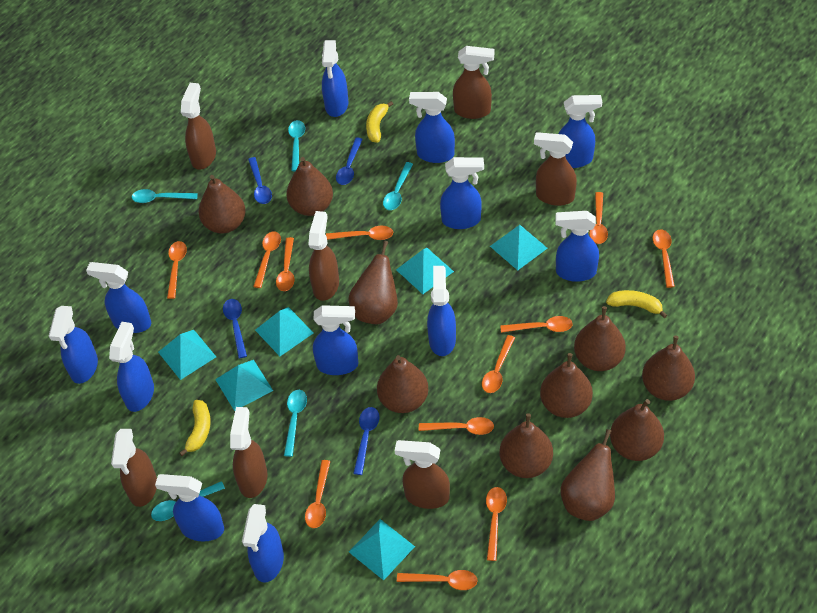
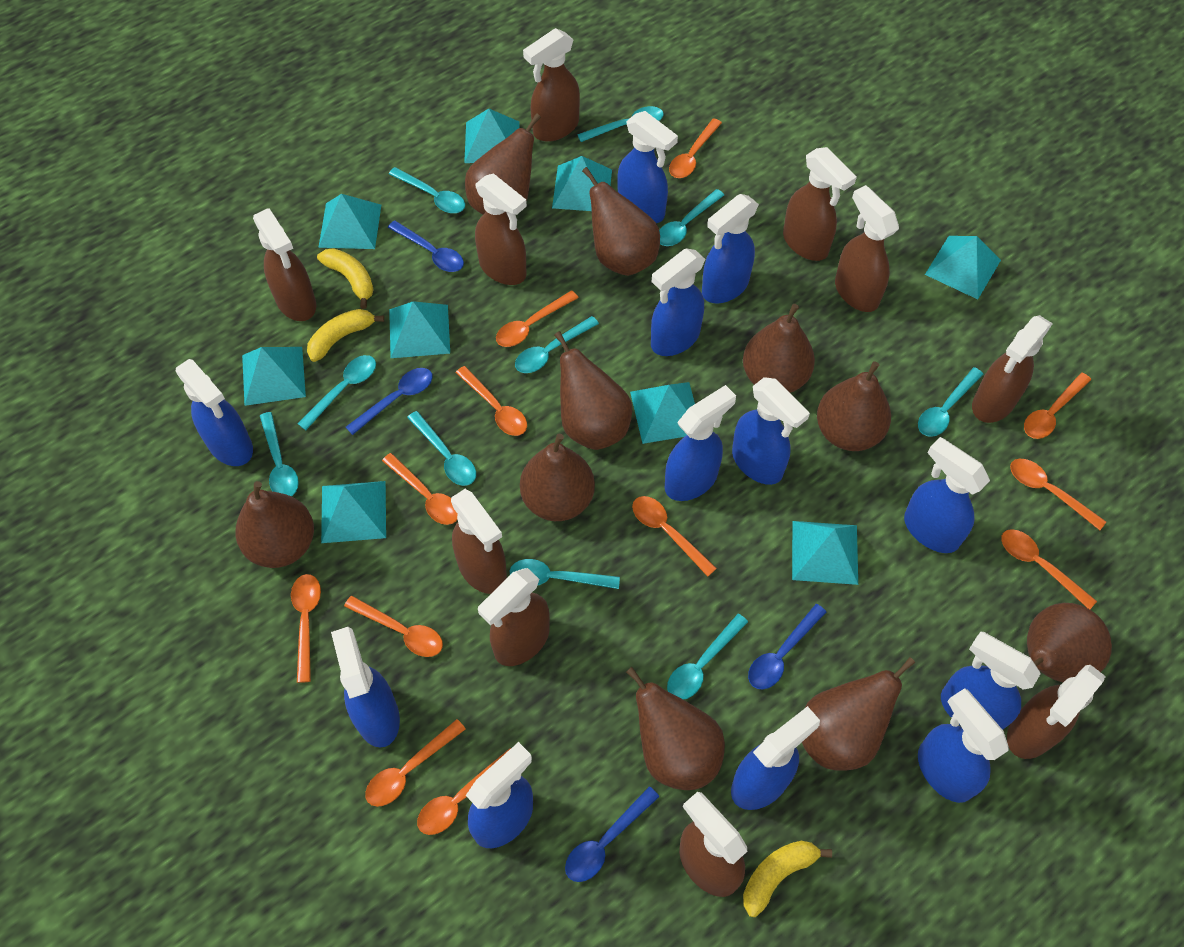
brown spray bottle: 7 -> 10
turquoise pyramid: 6 -> 9
turquoise spoon: 5 -> 10

